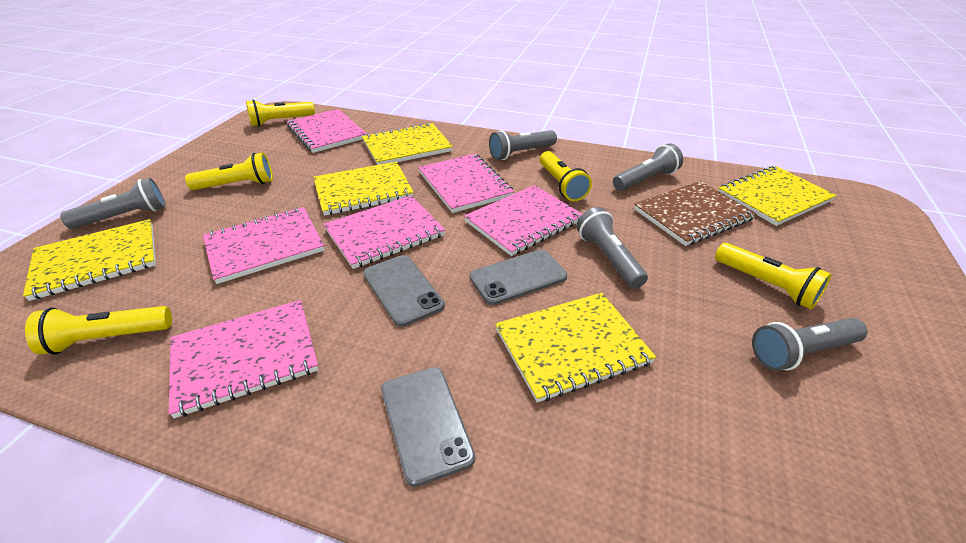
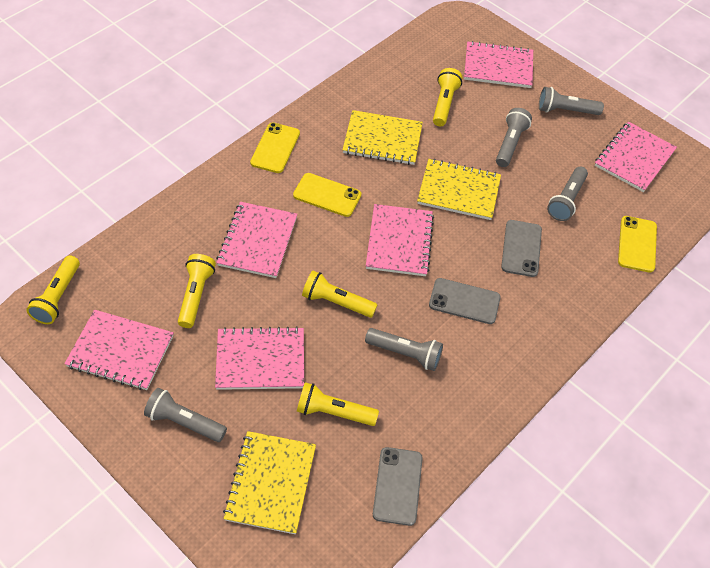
brown notebook: 1 -> 0
yellow notebook: 5 -> 3
yellow phone: 0 -> 3

